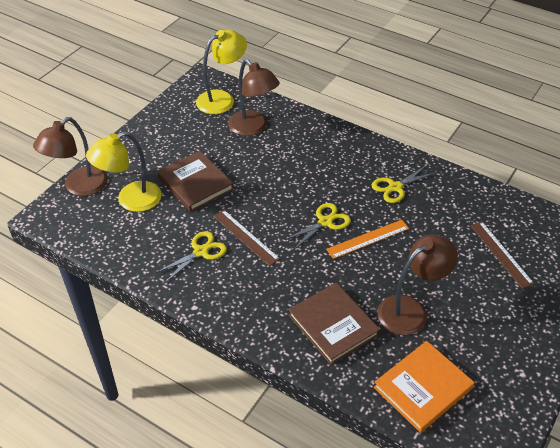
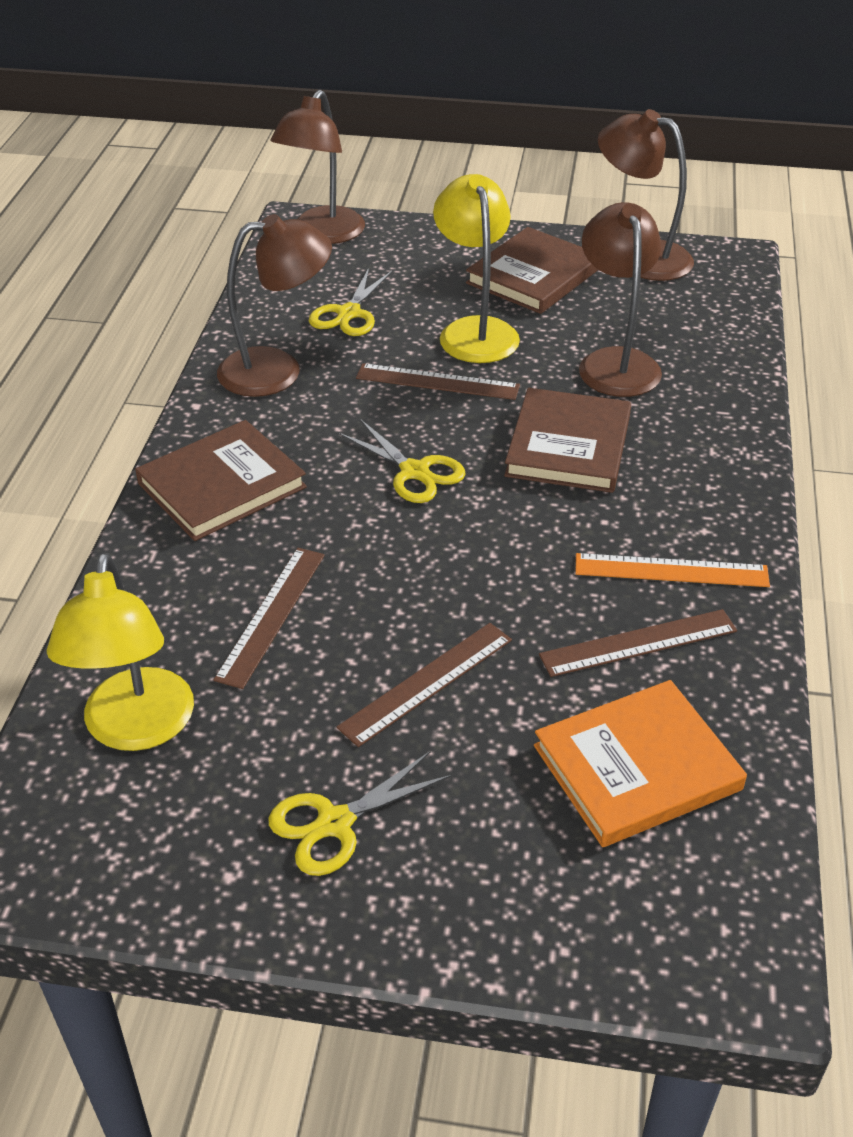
brown book: 2 -> 3
brown lamp: 3 -> 4
brown ruler: 2 -> 4

